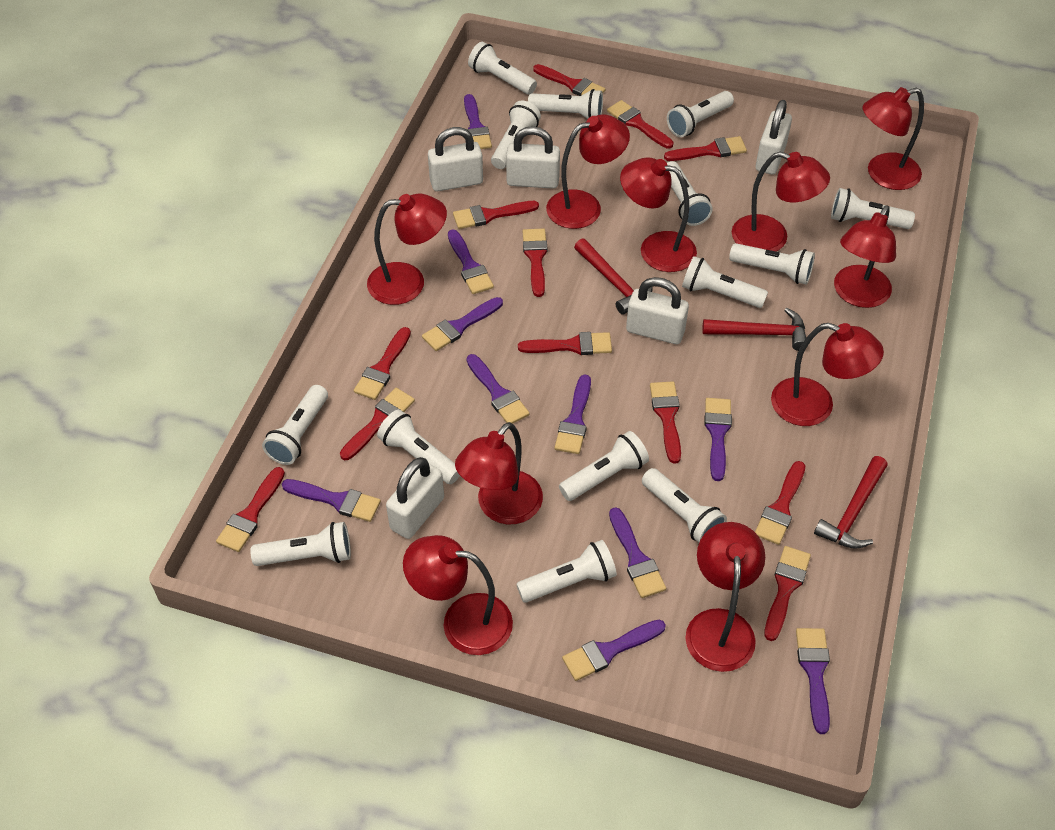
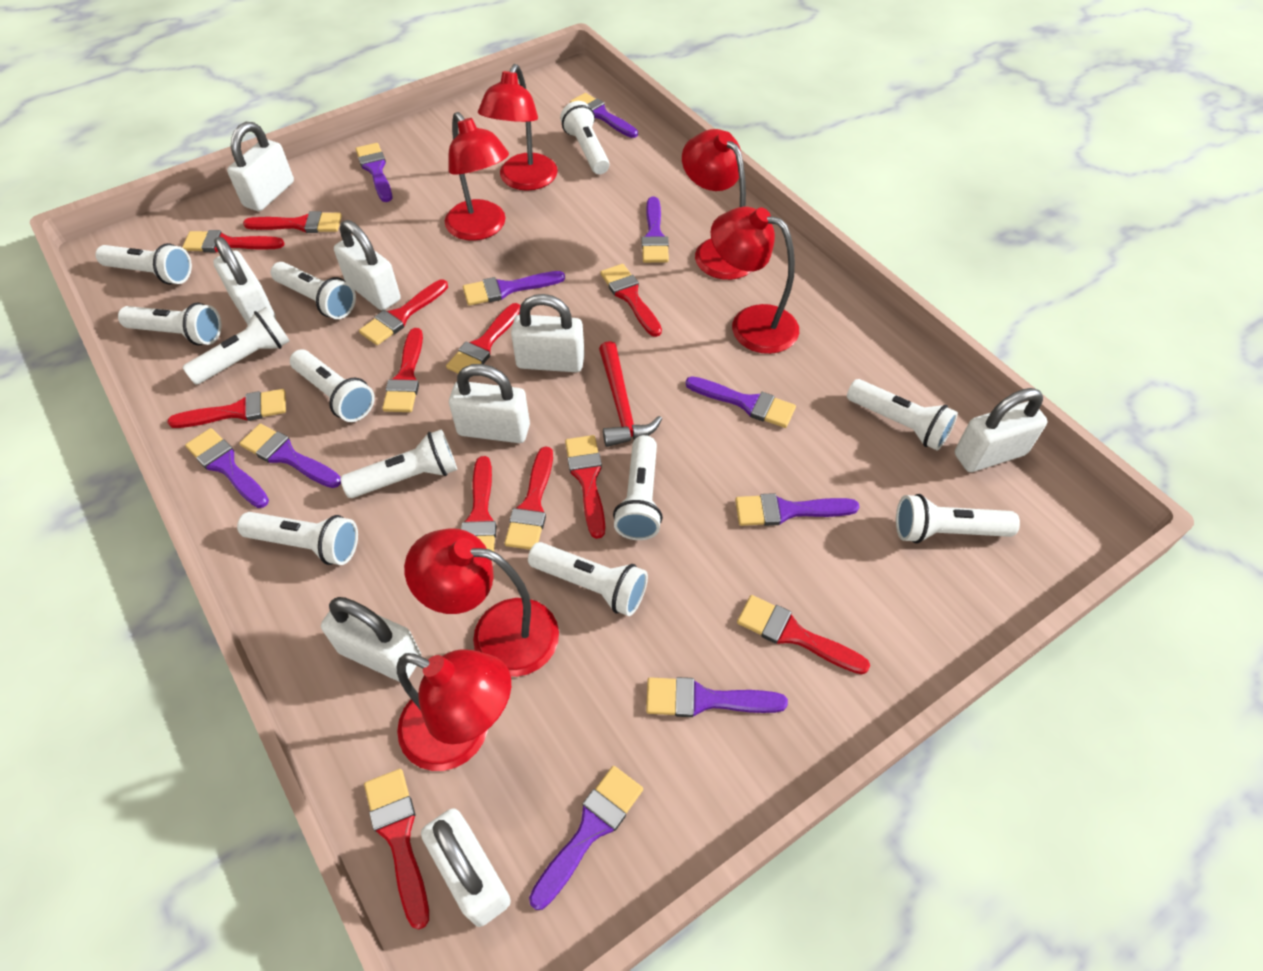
red hammer: 3 -> 1
red lamp: 10 -> 6
white flashlight: 14 -> 12
white padlock: 5 -> 8

